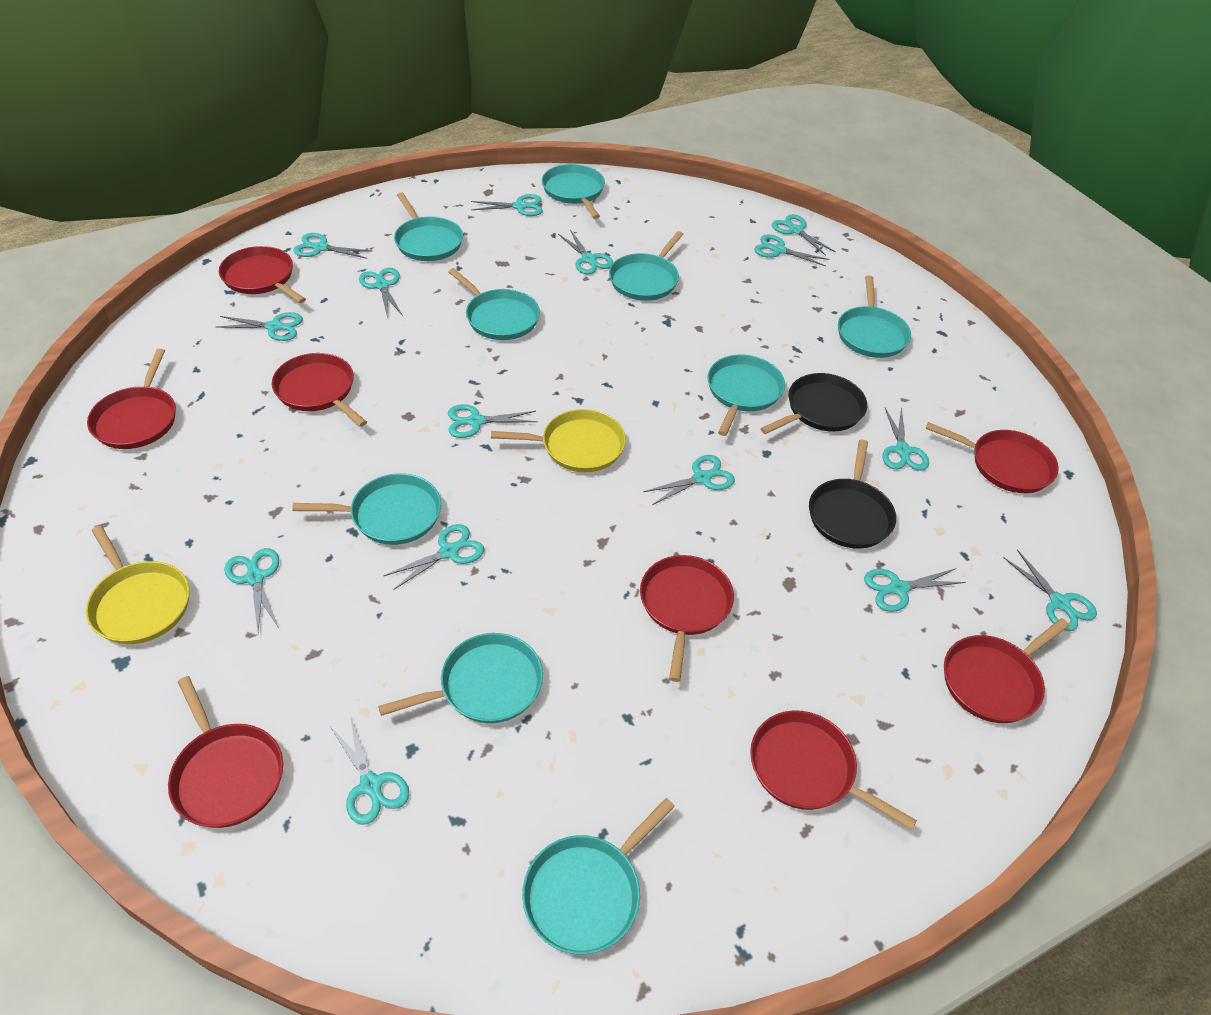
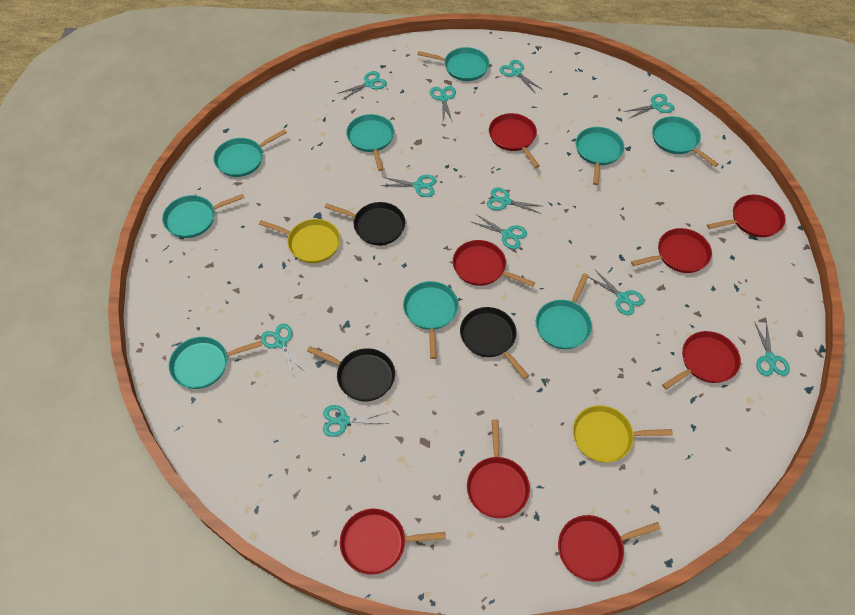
black pan: 2 -> 3
turquoise scissors: 15 -> 11

